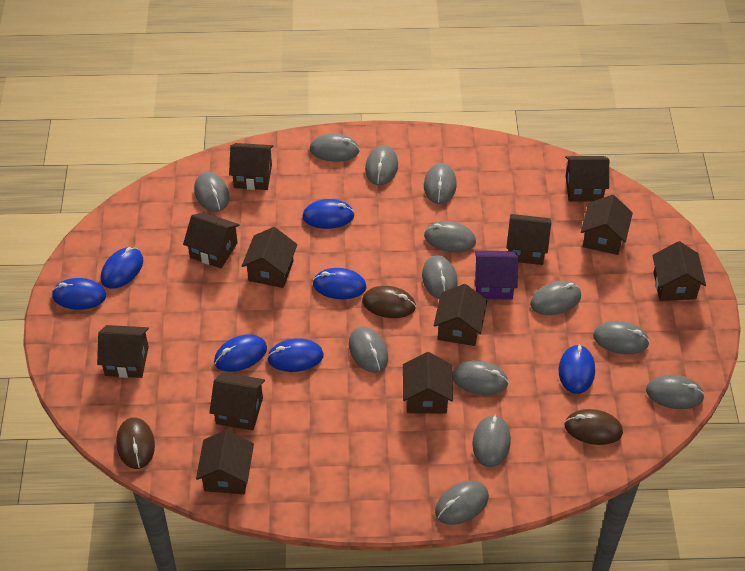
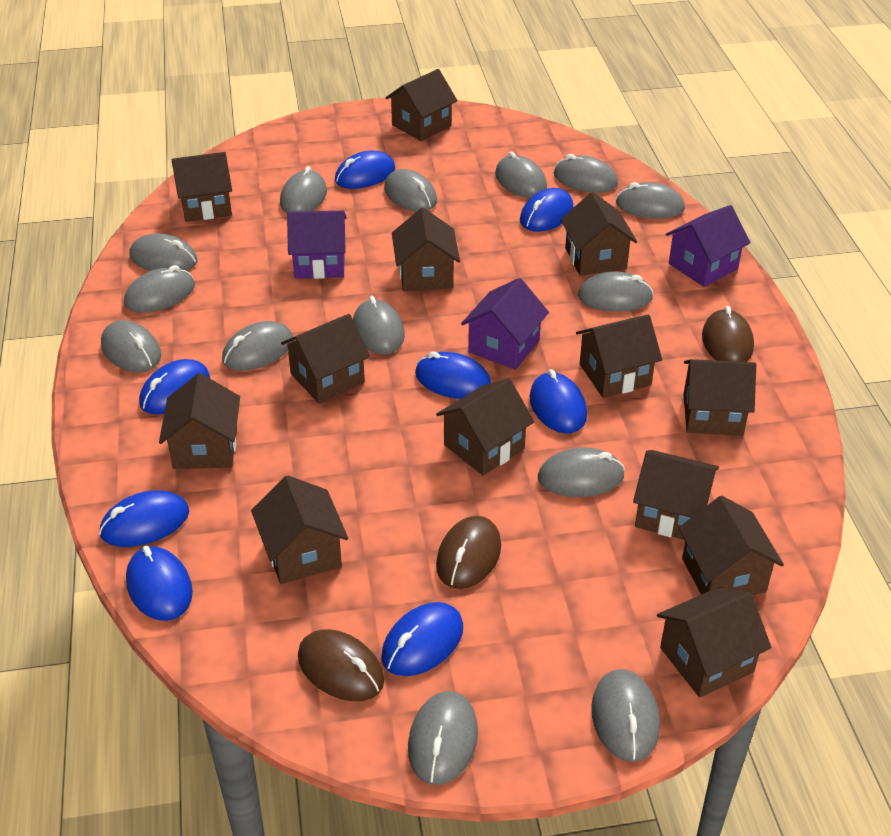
blue mouse: 7 -> 8
brown house: 12 -> 13
grey mouse: 13 -> 14
purple house: 1 -> 3

